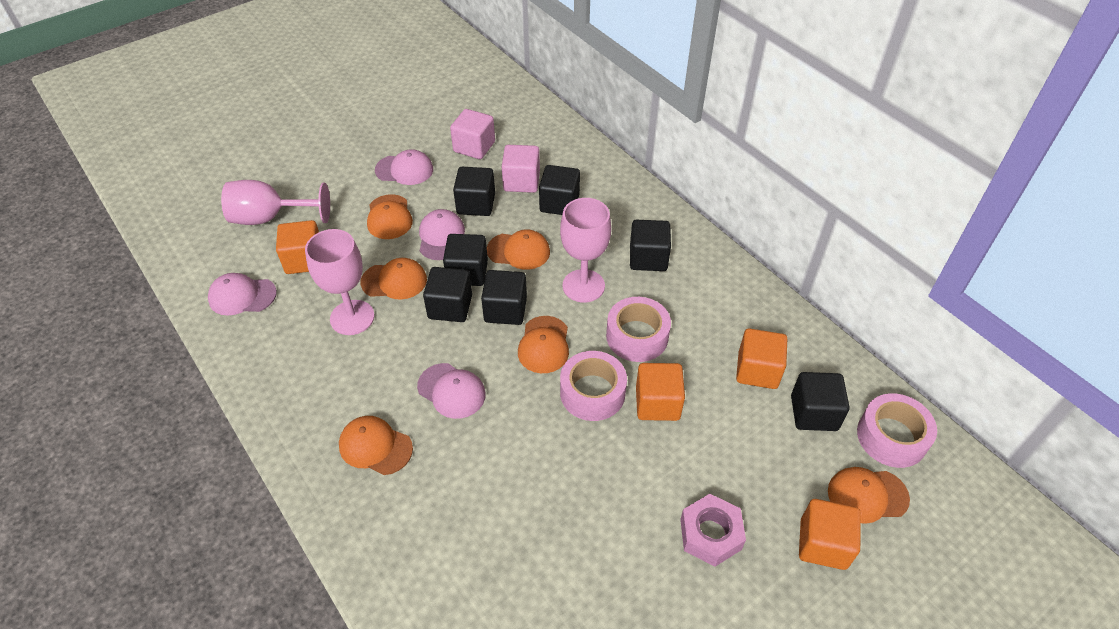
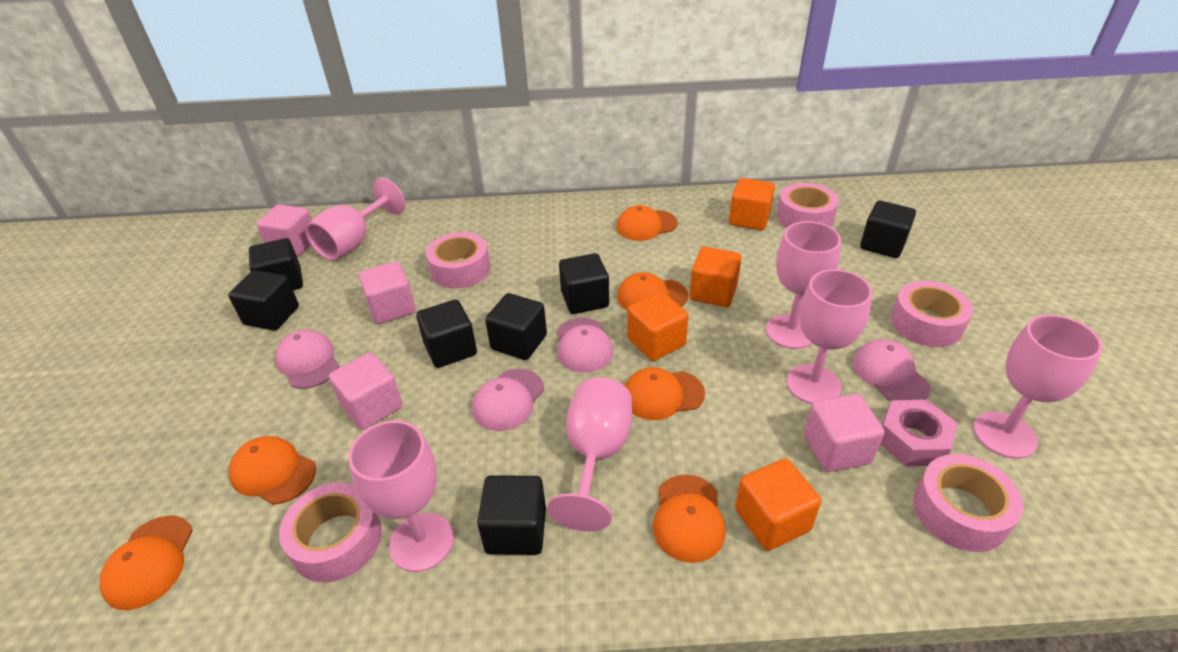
pink cube: 2 -> 4
pink goblet: 3 -> 6
pink tape: 3 -> 5

